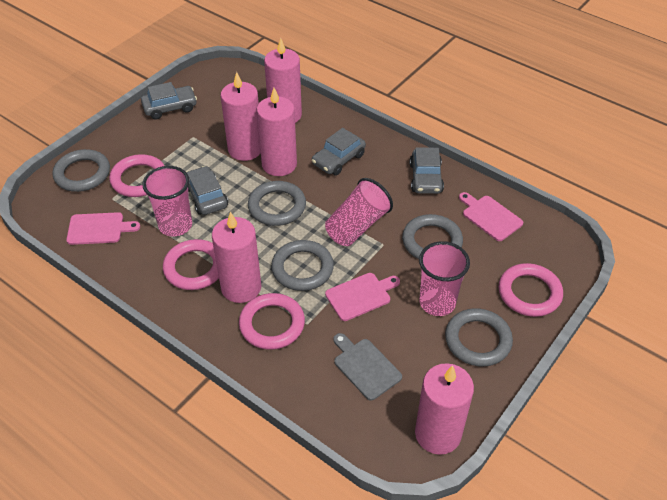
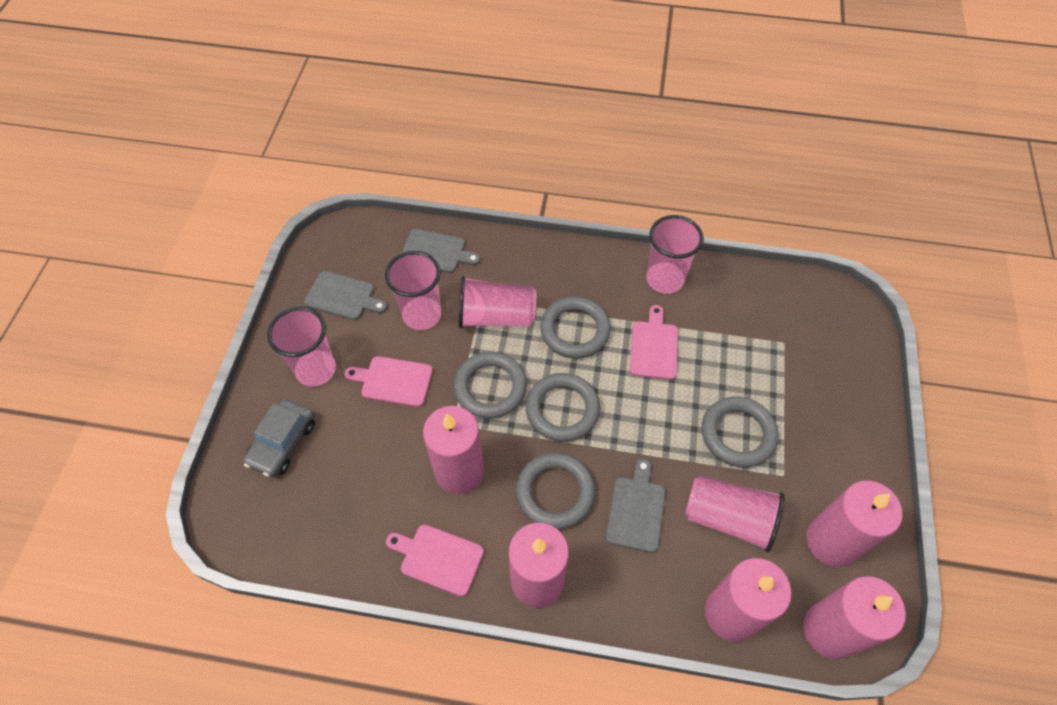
grey car: 4 -> 1
grey cutting board: 1 -> 3
pink cup: 3 -> 5
pink ring: 4 -> 0

